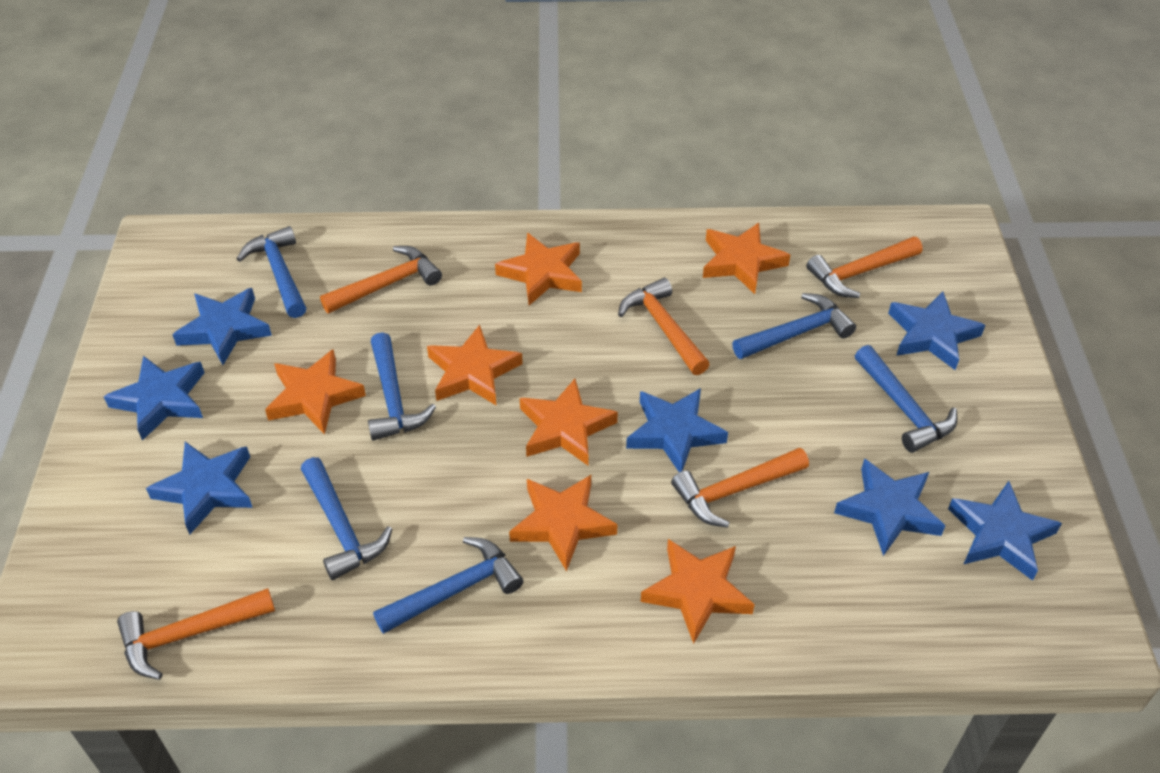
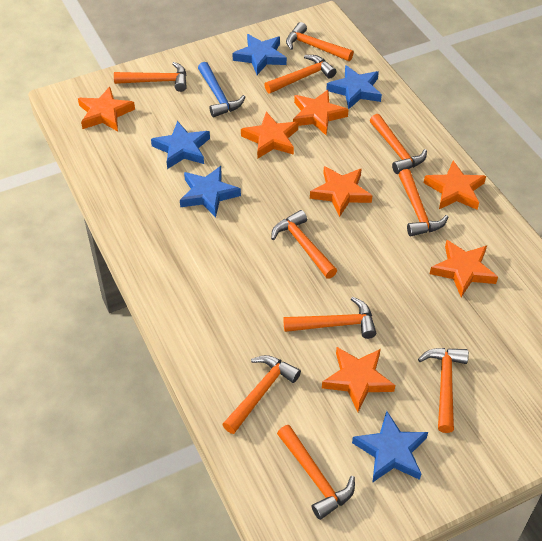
blue hammer: 6 -> 1
blue star: 7 -> 5
orange hammer: 5 -> 10

